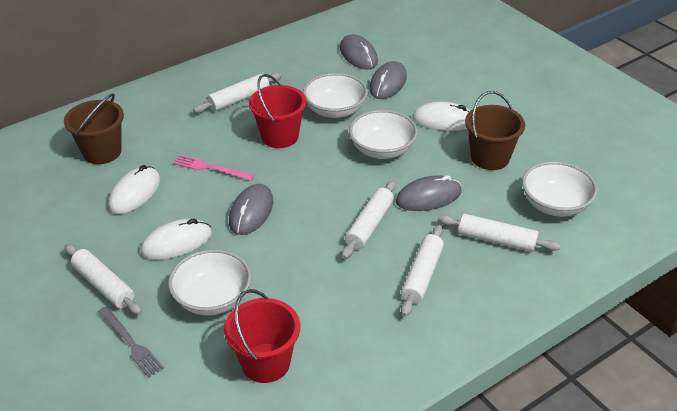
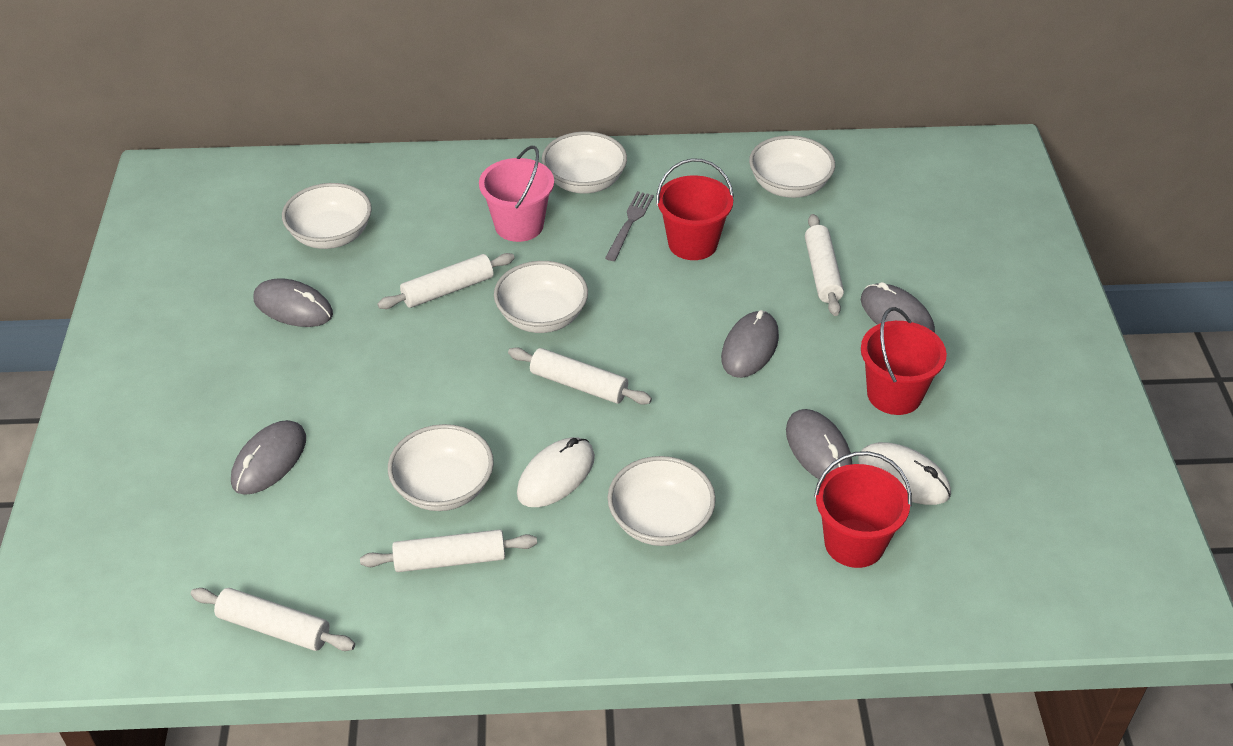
brown bucket: 2 -> 0
grey mouse: 4 -> 5
pink bucket: 0 -> 1
pink fork: 1 -> 0
red bucket: 2 -> 3
white bowl: 4 -> 6
white mouse: 3 -> 2

